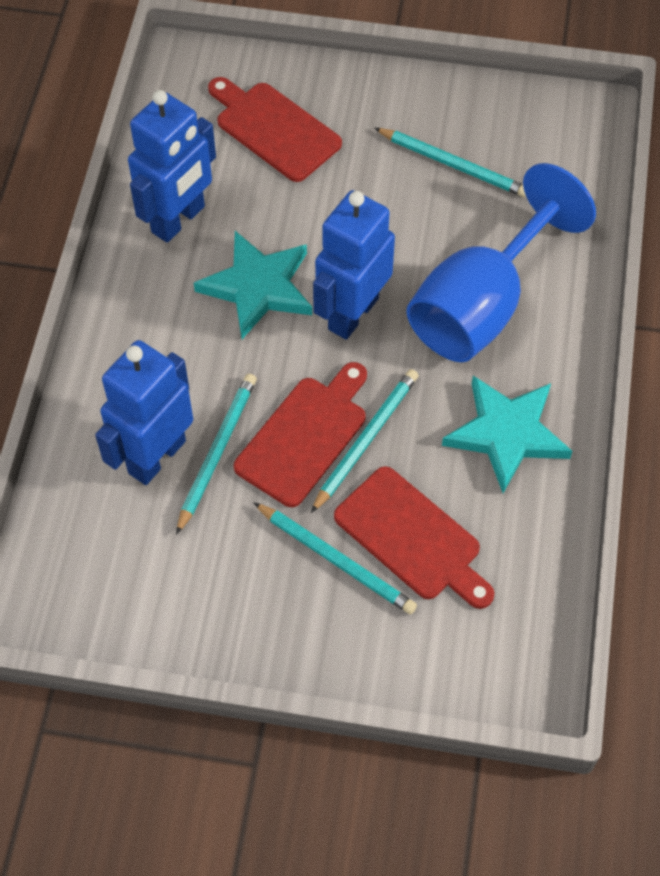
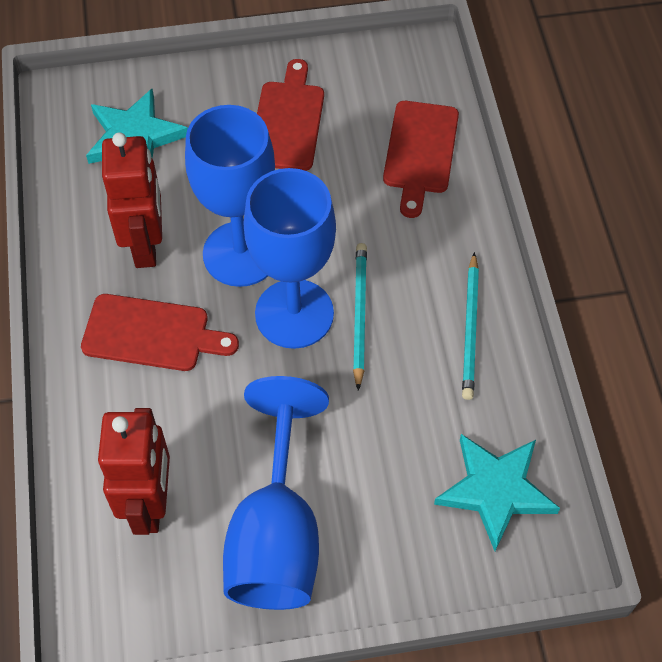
blue goblet: 1 -> 3
blue robot: 3 -> 0
red robot: 0 -> 2
turquoise pencil: 4 -> 2

